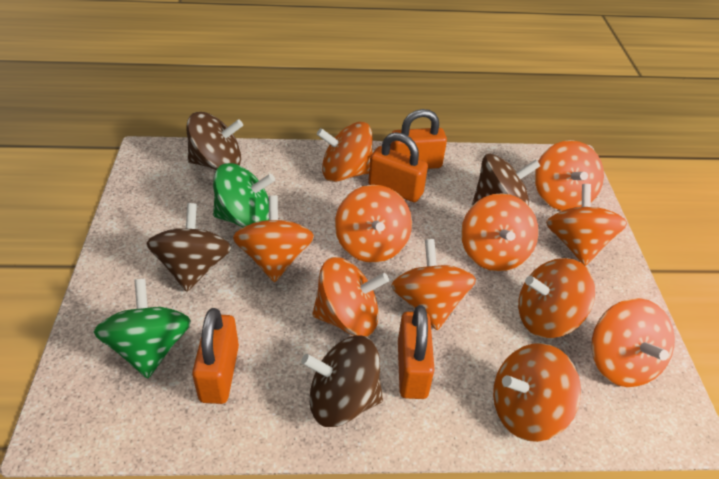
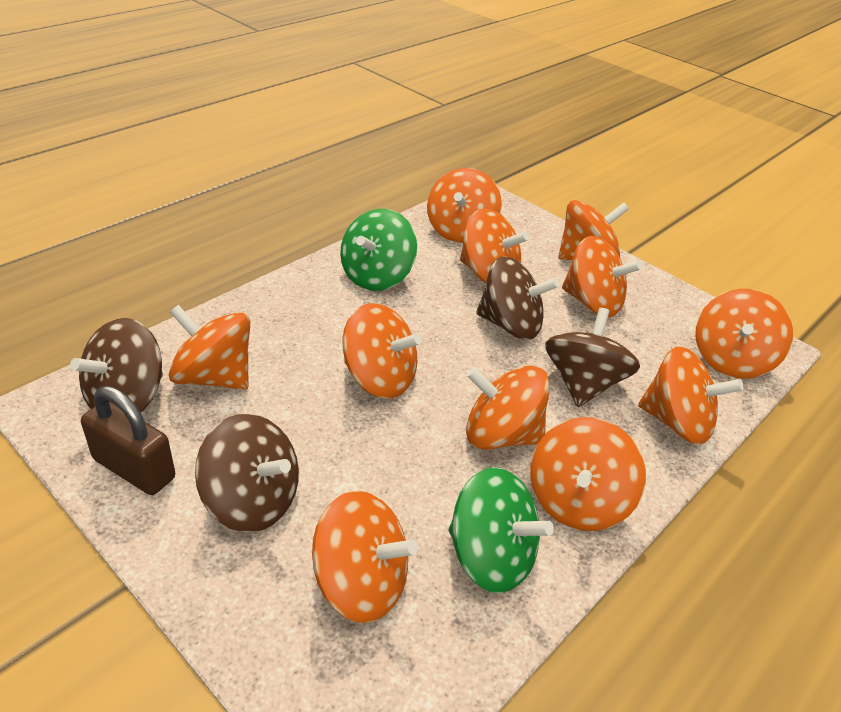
brown padlock: 0 -> 1
orange padlock: 4 -> 0

